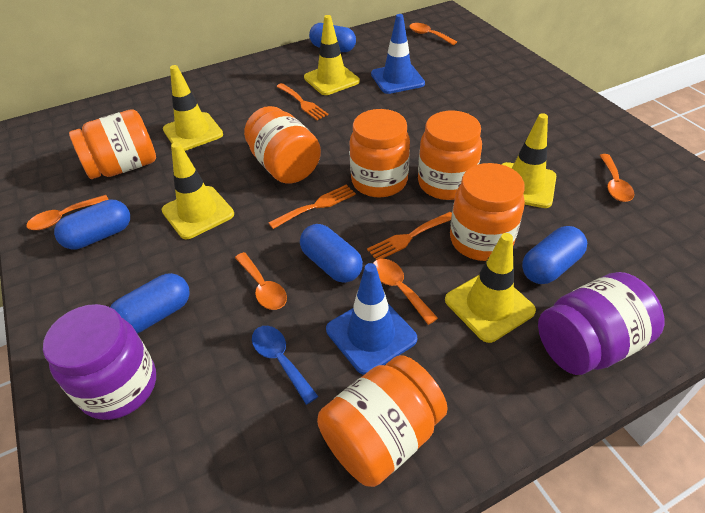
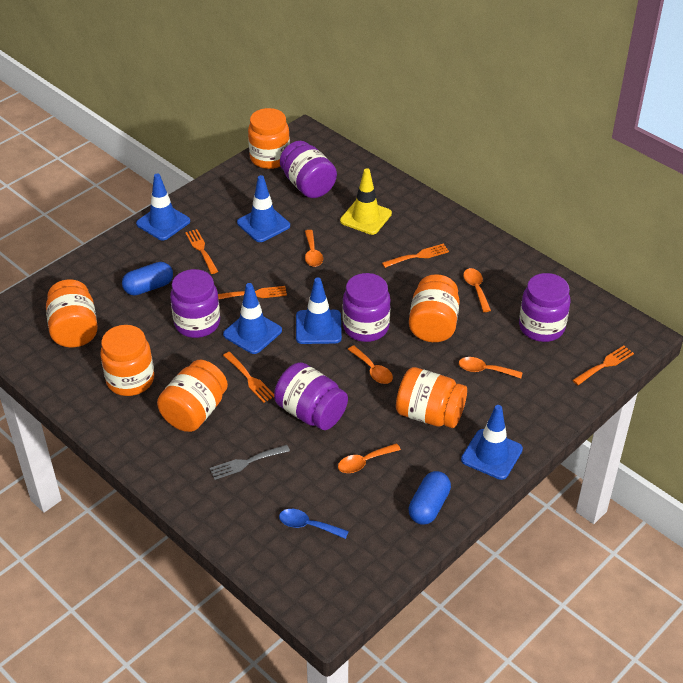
blue capsule: 5 -> 2
blue traffic cone: 2 -> 5
grey fork: 0 -> 1
orange fork: 3 -> 5
purple jar: 2 -> 5
yellow traffic cone: 5 -> 1

